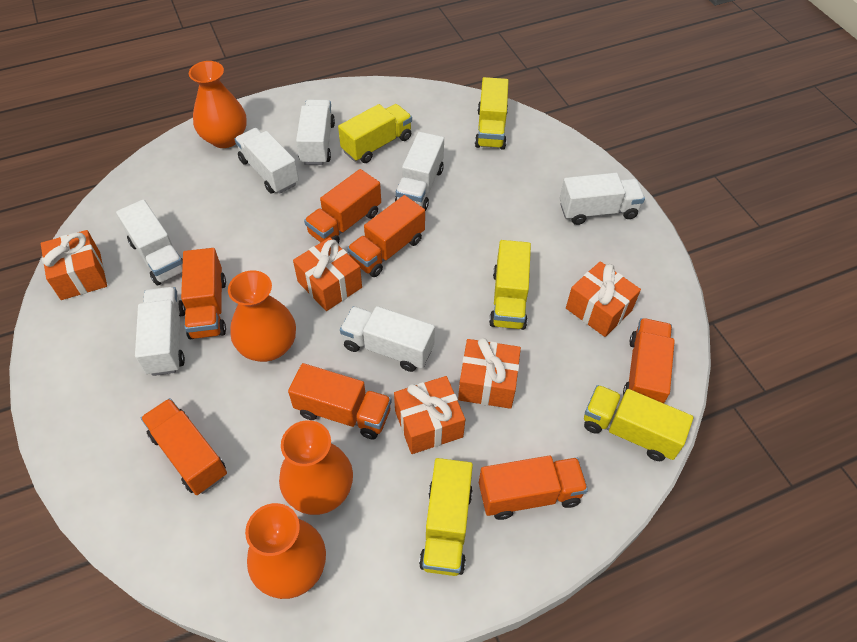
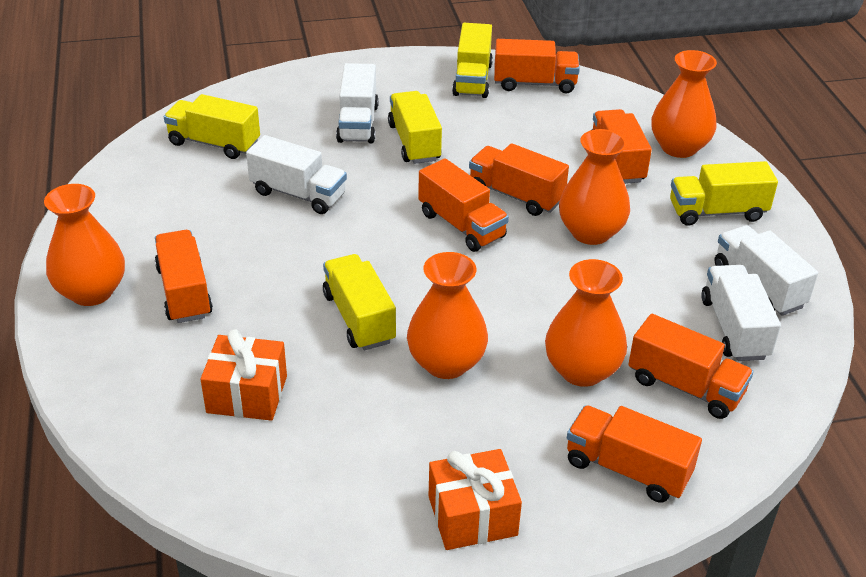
orange gift: 5 -> 2
orange vase: 4 -> 5
white truck: 7 -> 4

